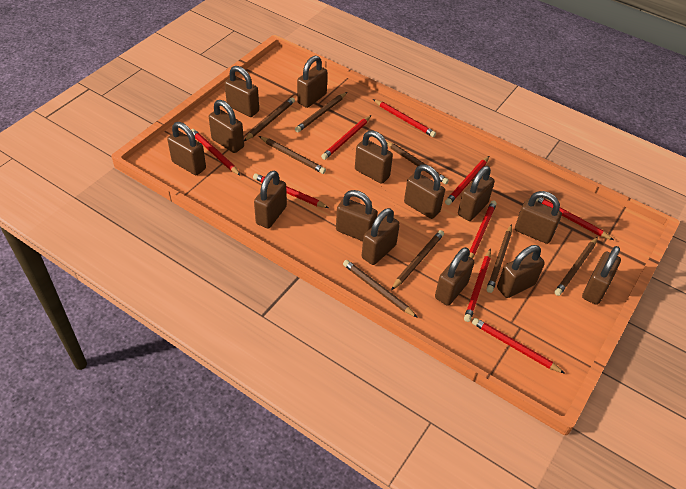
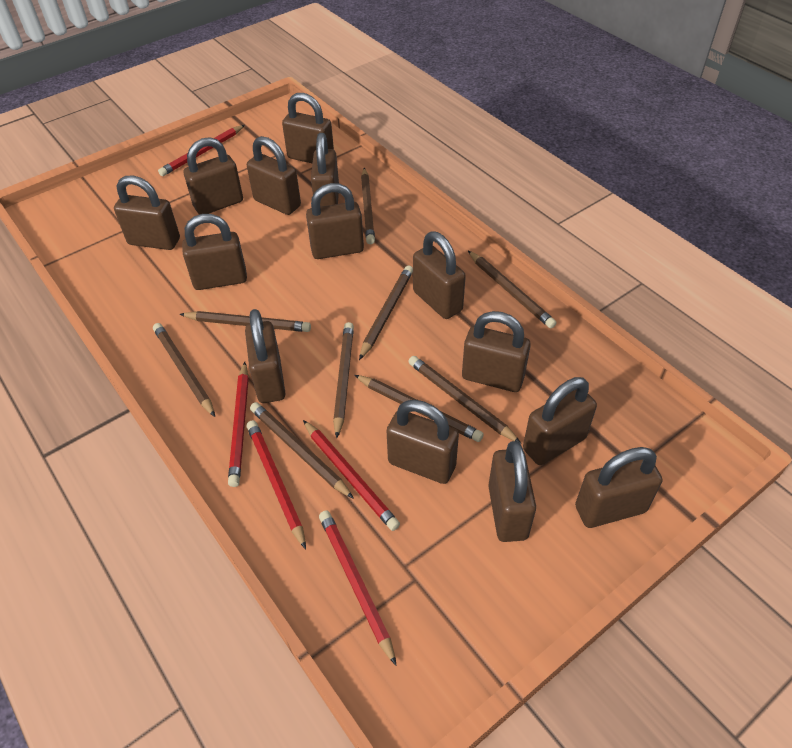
brown pencil: 8 -> 9
red pencil: 9 -> 5

